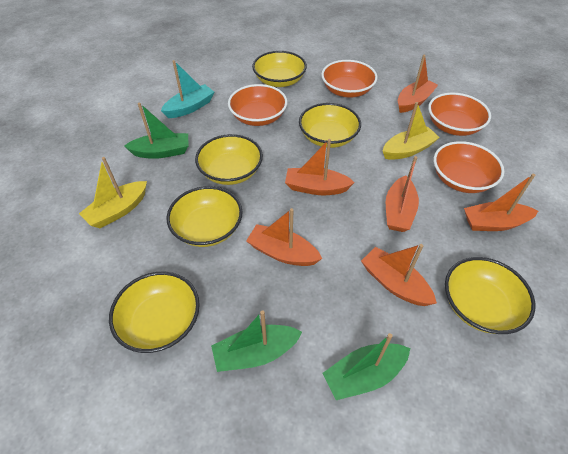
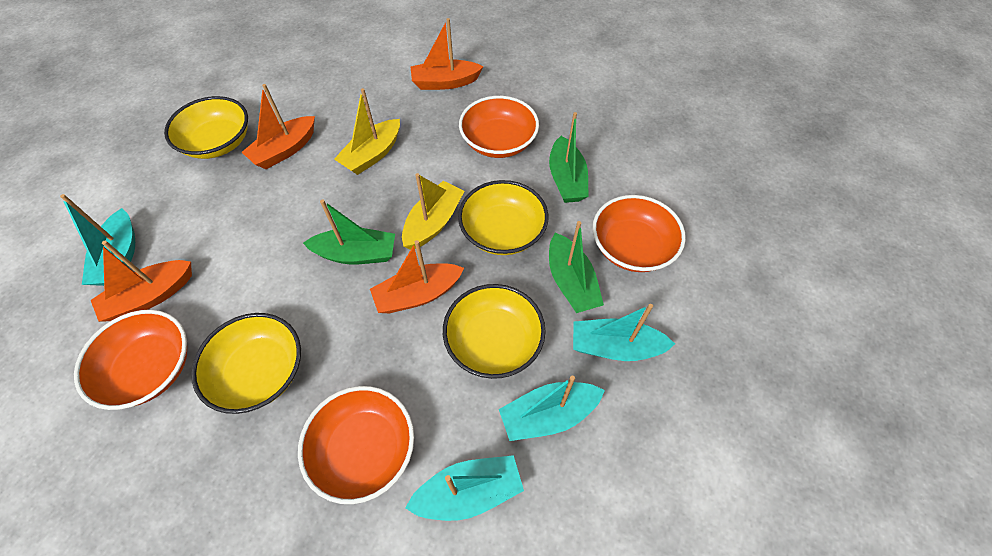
orange boat: 6 -> 4
turquoise boat: 1 -> 4
yellow bowl: 6 -> 4

